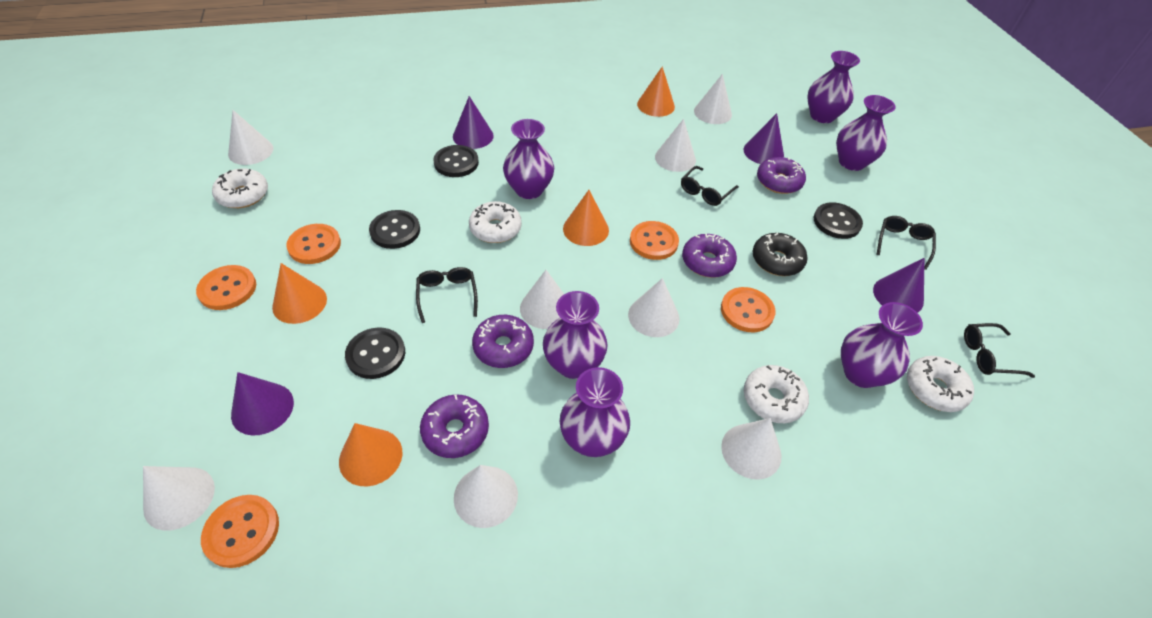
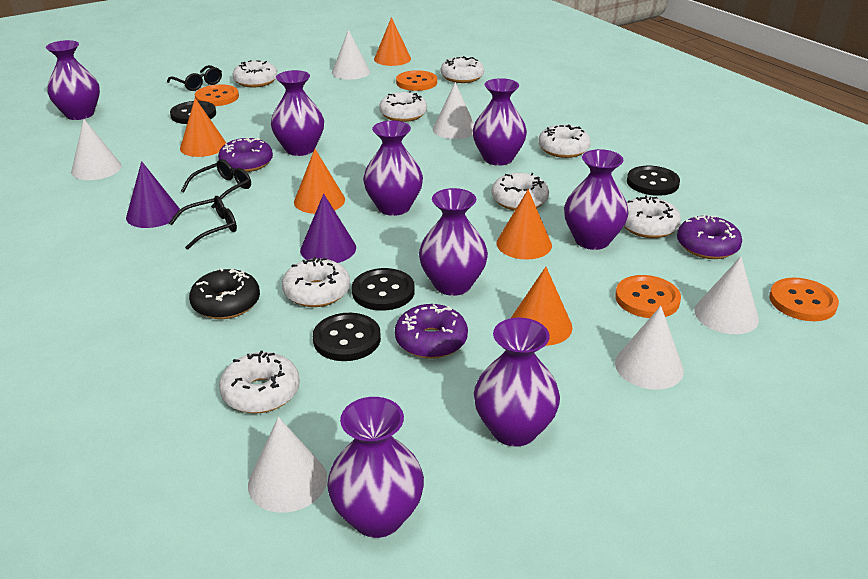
black glasses: 4 -> 3
orange button: 5 -> 4
orange cone: 4 -> 5
purple cone: 4 -> 2
purple donut: 4 -> 3
purple vase: 6 -> 8
white cone: 8 -> 6
white donut: 4 -> 8

